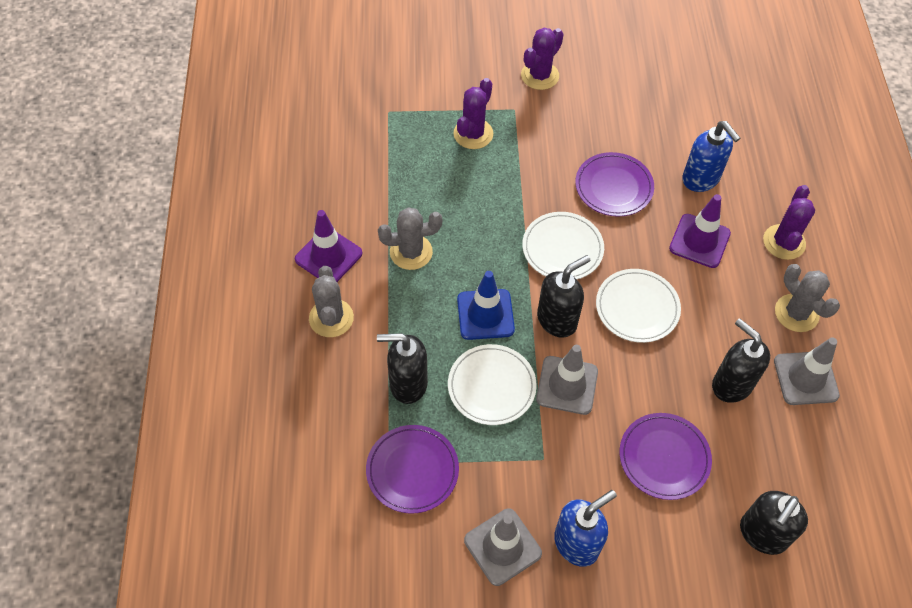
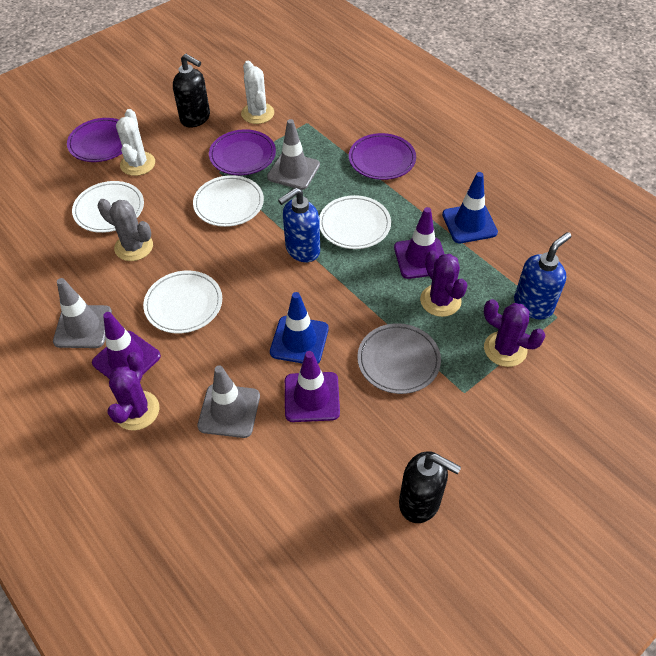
black soap dispenser: 4 -> 2
blue traffic cone: 1 -> 2
grey cactus: 3 -> 1
grey plate: 0 -> 1
purple traffic cone: 2 -> 3
white cactus: 0 -> 2
white plate: 3 -> 4

